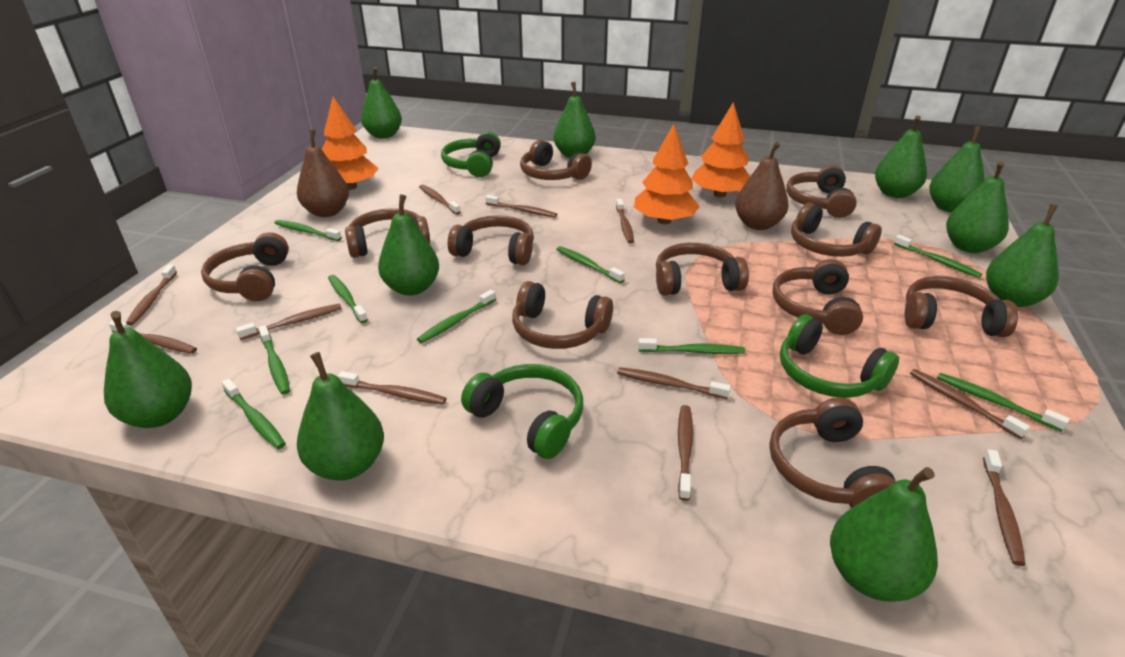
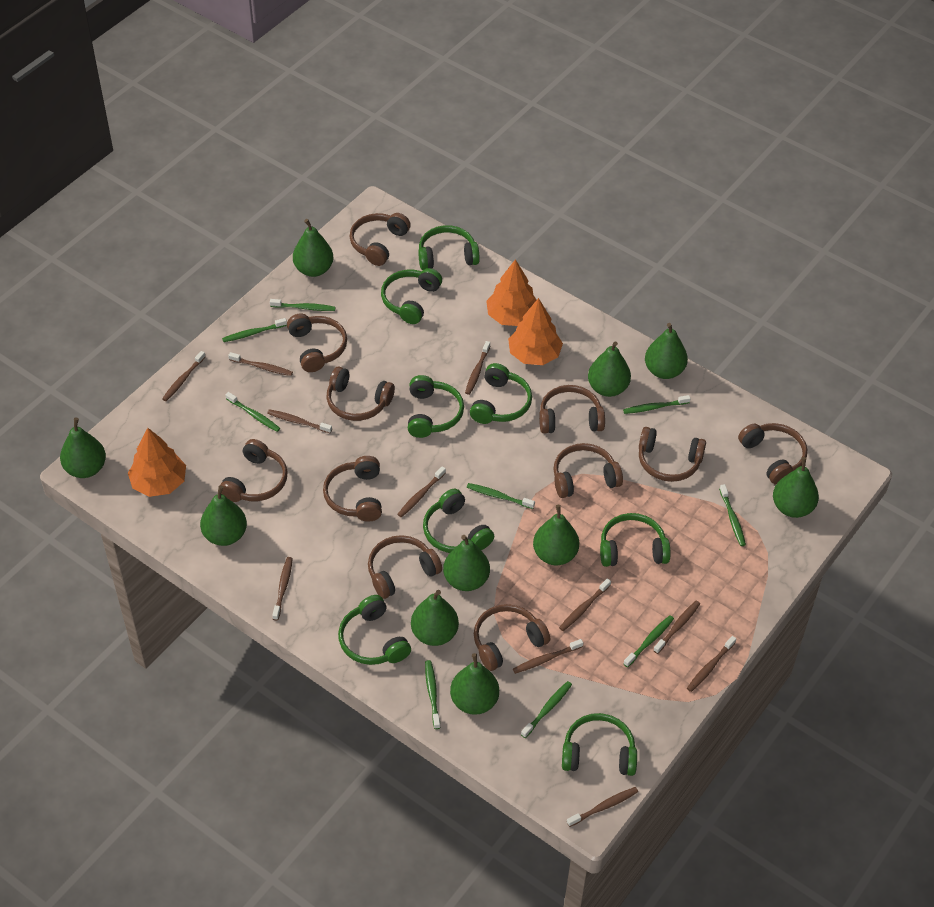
brown pear: 2 -> 0
green headphones: 3 -> 8

